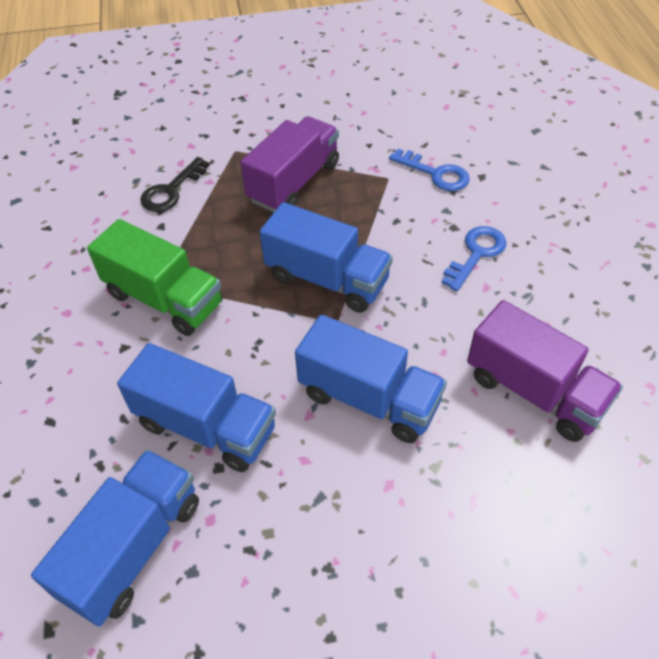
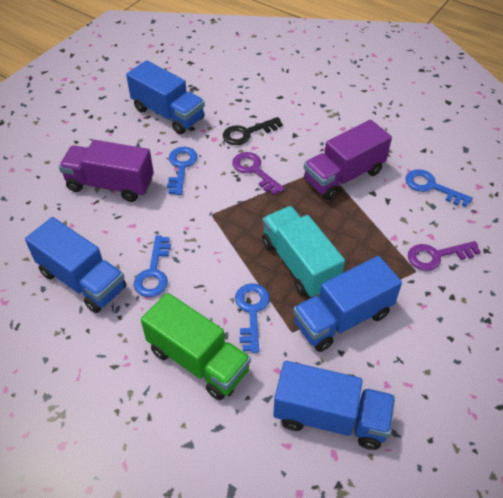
blue key: 2 -> 4
purple key: 0 -> 2
turquoise truck: 0 -> 1

